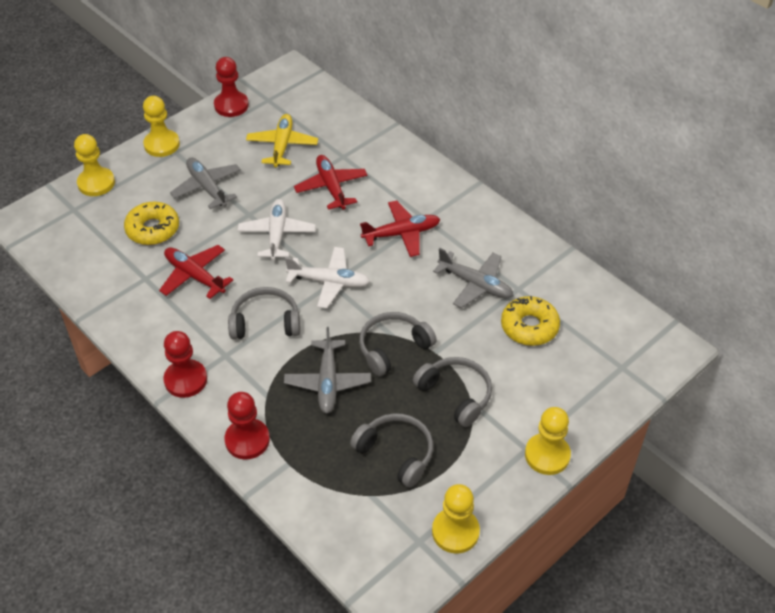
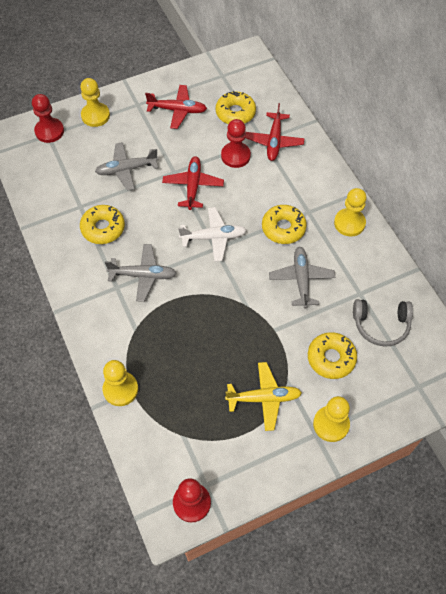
grey headphones: 4 -> 1
white plane: 2 -> 1
yellow donut: 2 -> 4

